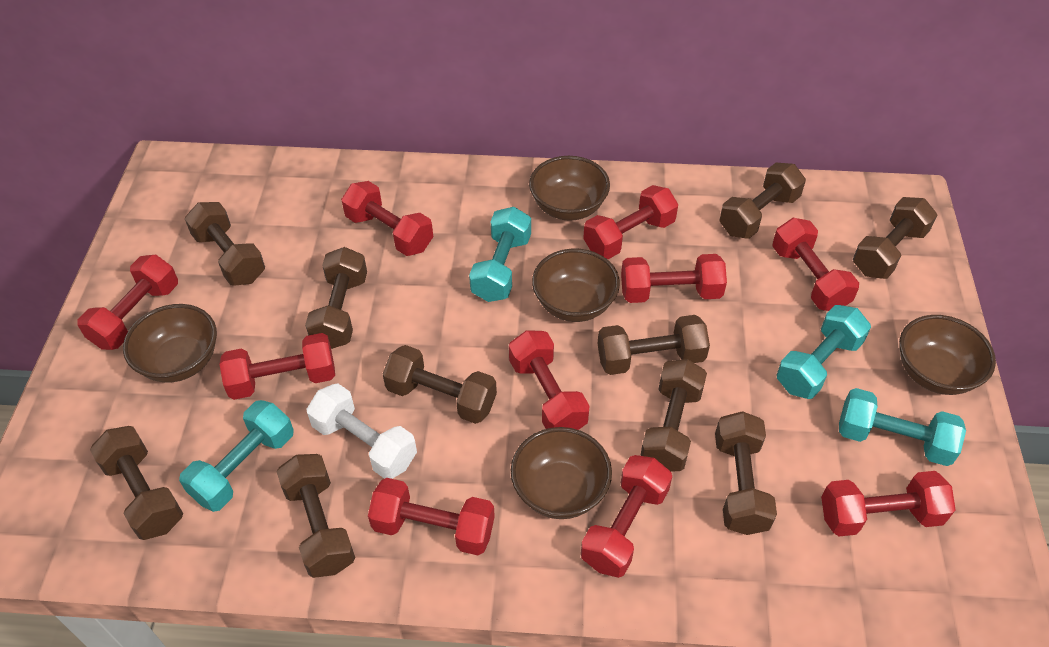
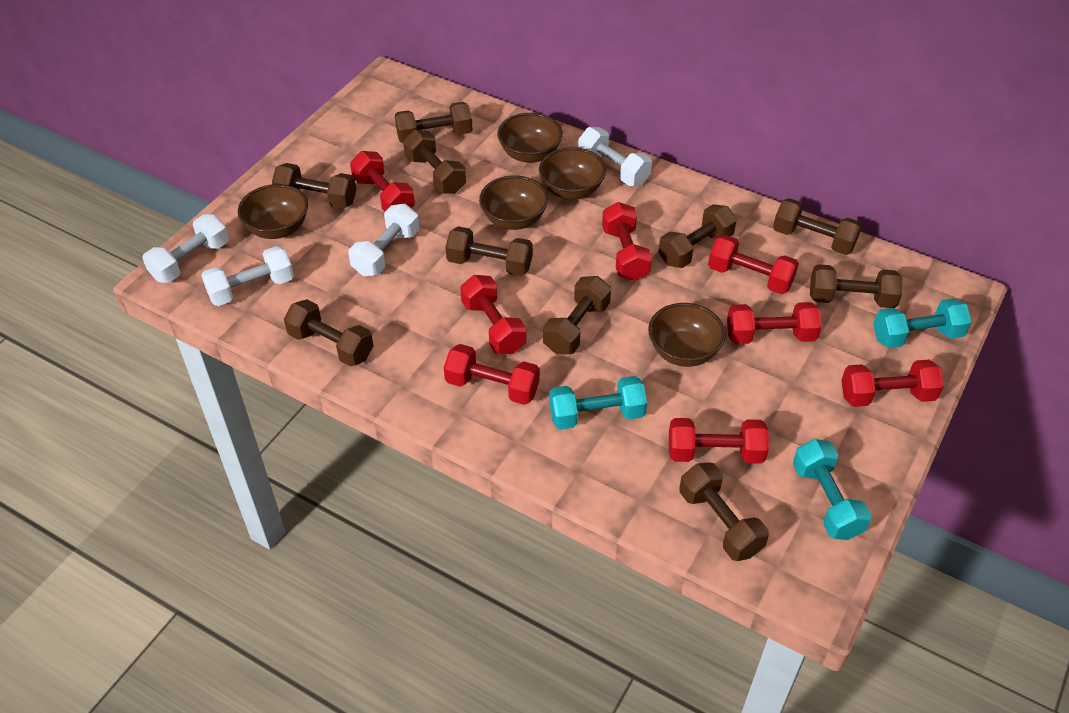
red dumbbell: 10 -> 8
turquoise dumbbell: 4 -> 3
white dumbbell: 1 -> 4

